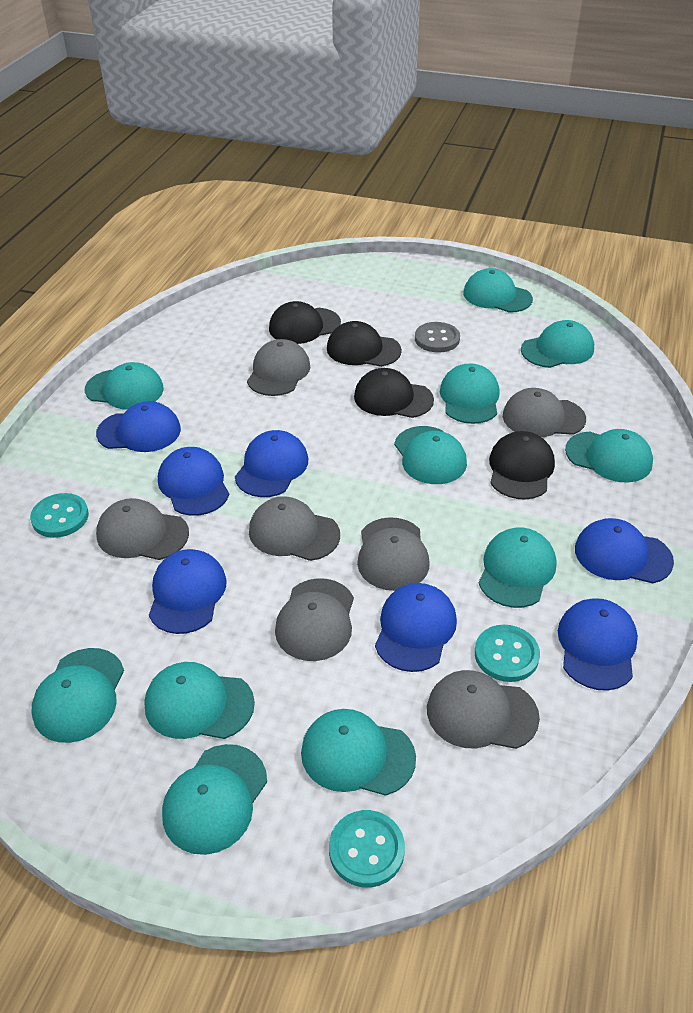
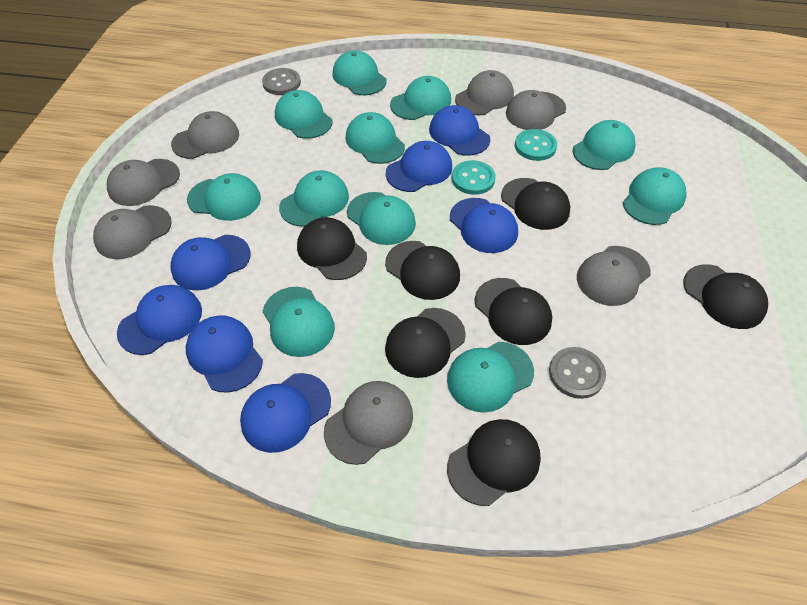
black cap: 4 -> 7
grey button: 1 -> 2
turquoise button: 3 -> 2

